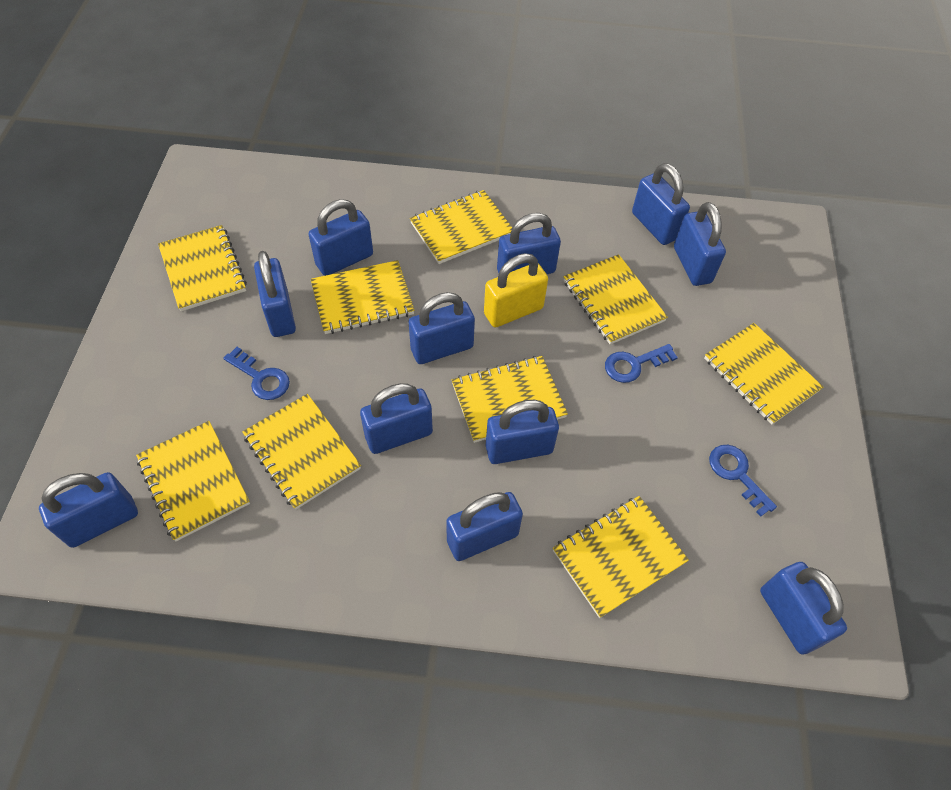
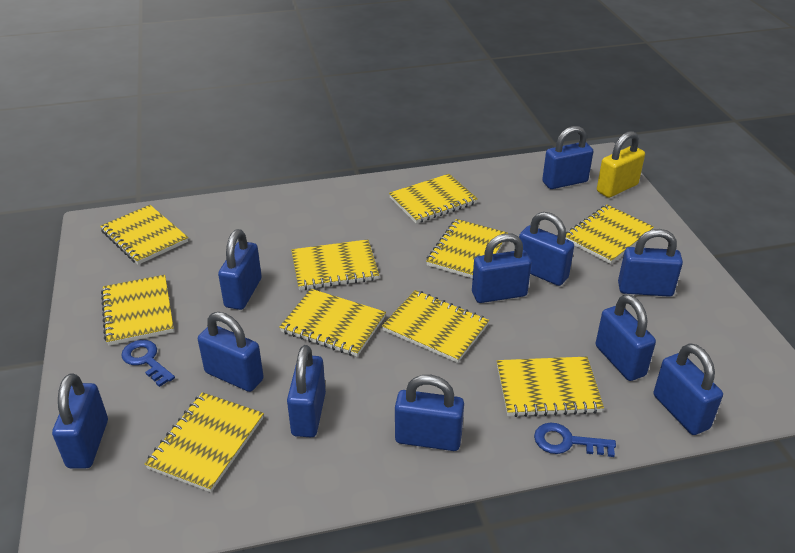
blue key: 3 -> 2
yellow notebook: 9 -> 10

